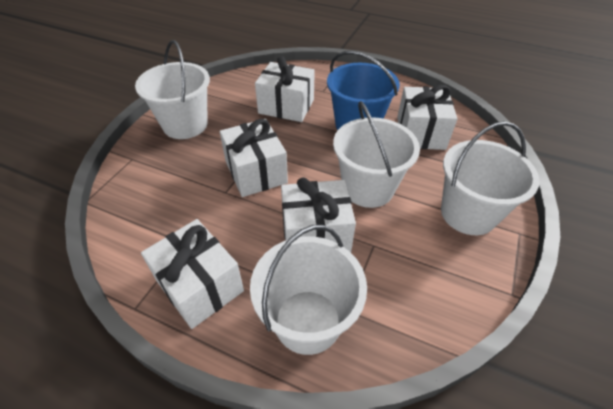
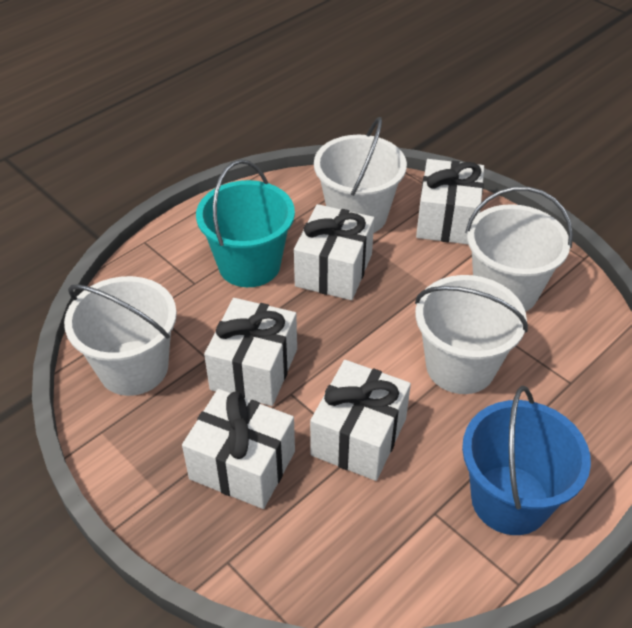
turquoise bucket: 0 -> 1

